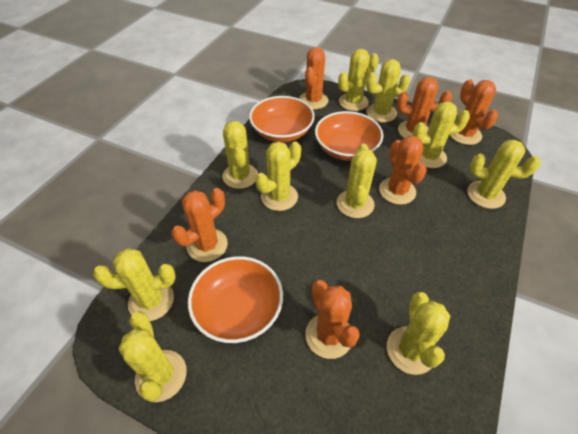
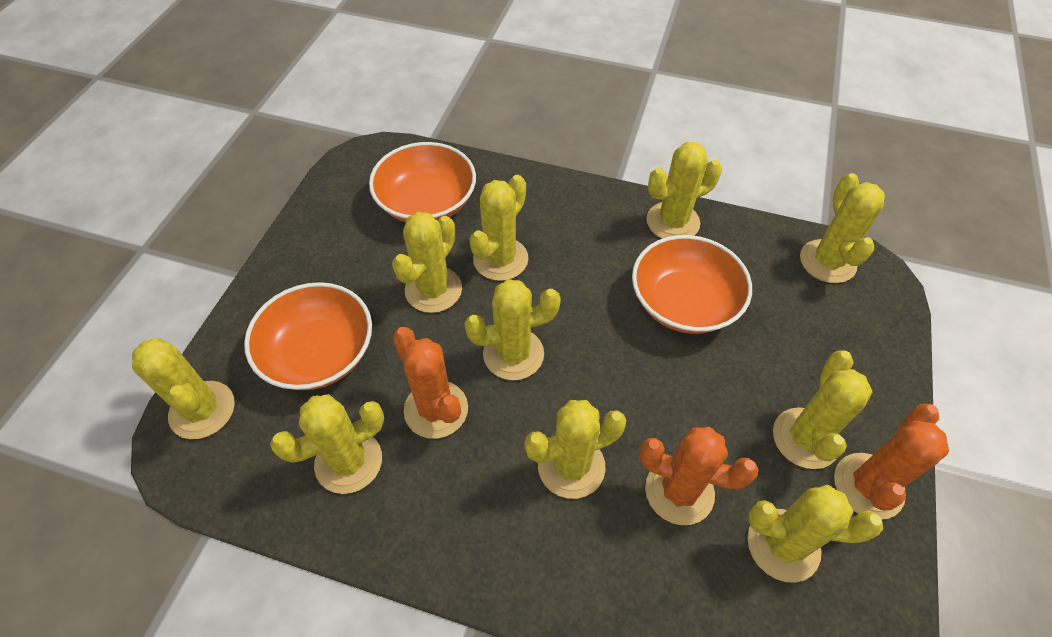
orange cactus: 6 -> 3

